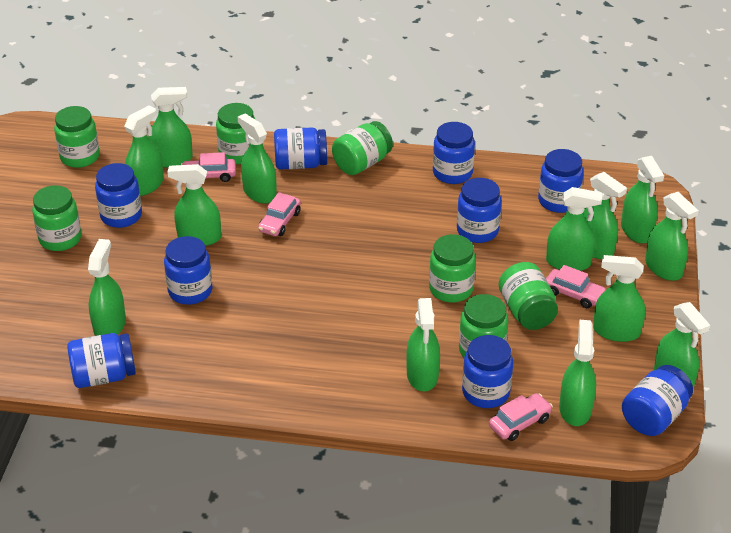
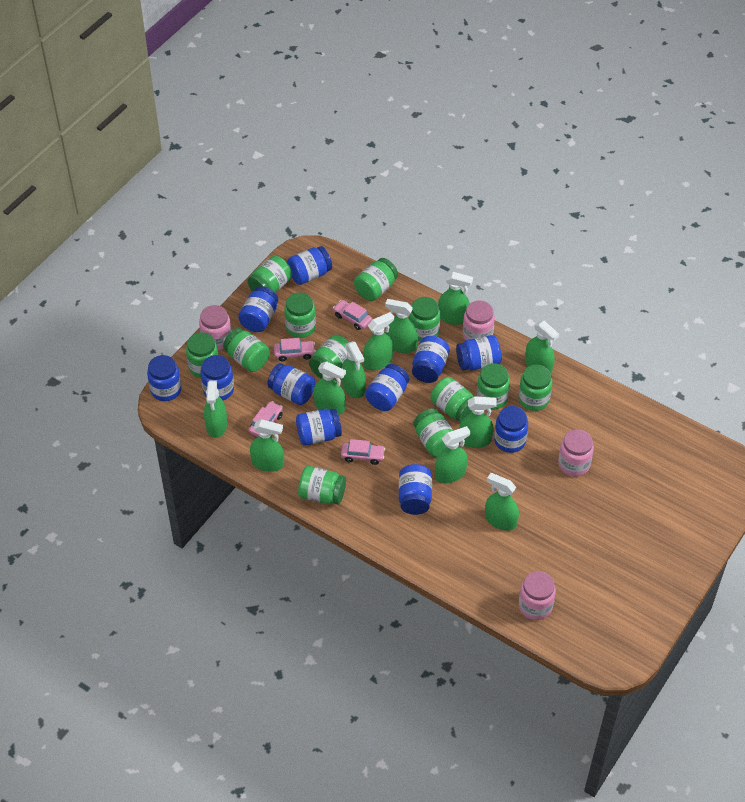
blue jar: 9 -> 11
green jar: 7 -> 12
green spray bottle: 13 -> 11
pink jar: 0 -> 4

